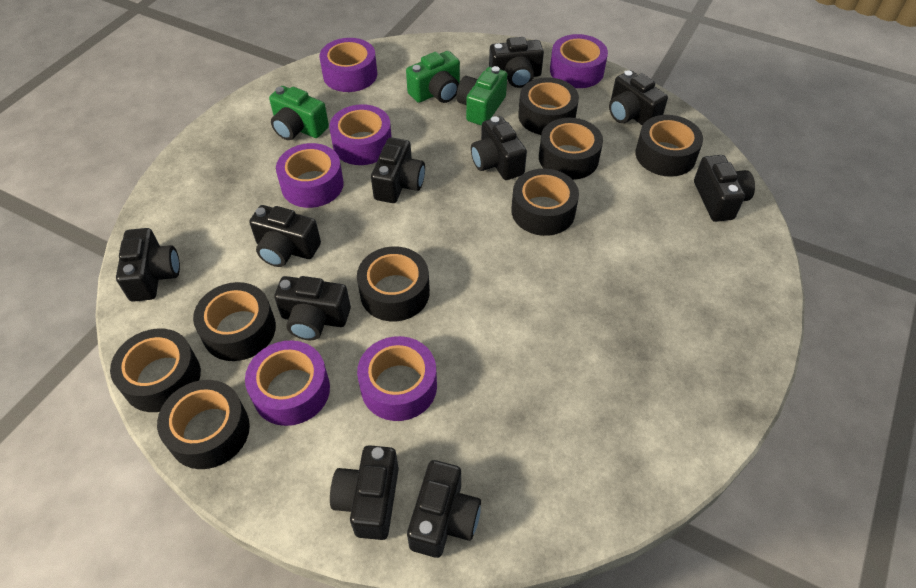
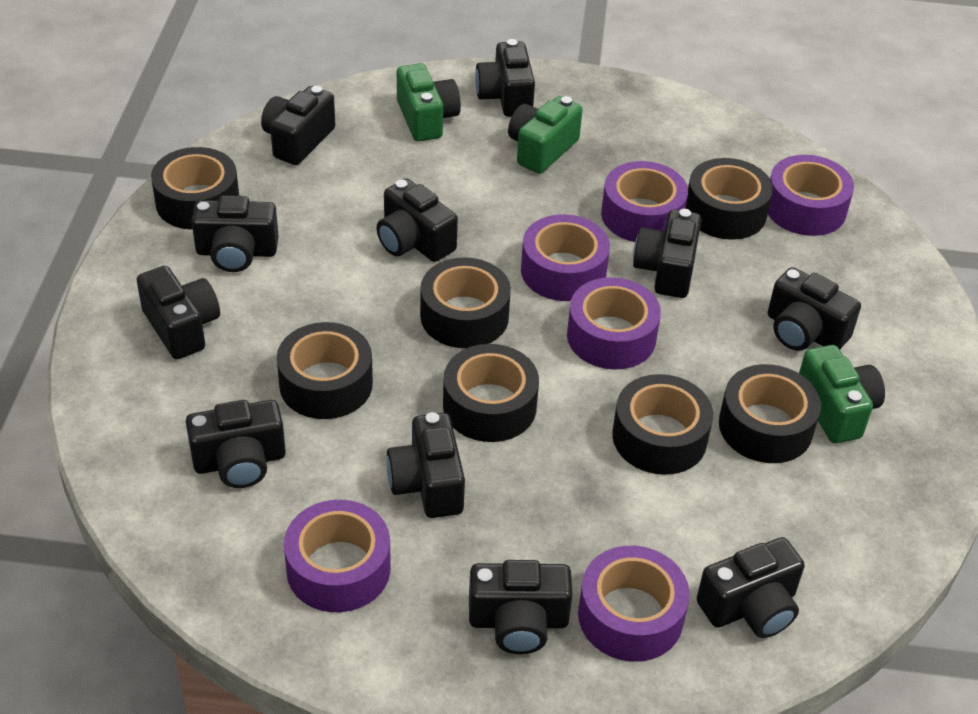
black camera: 10 -> 11
black tape: 8 -> 7

